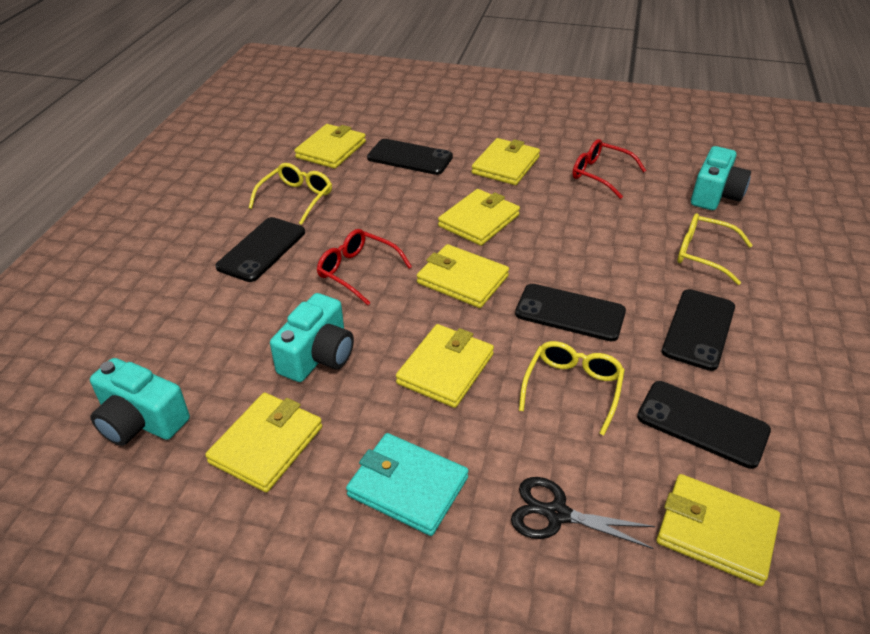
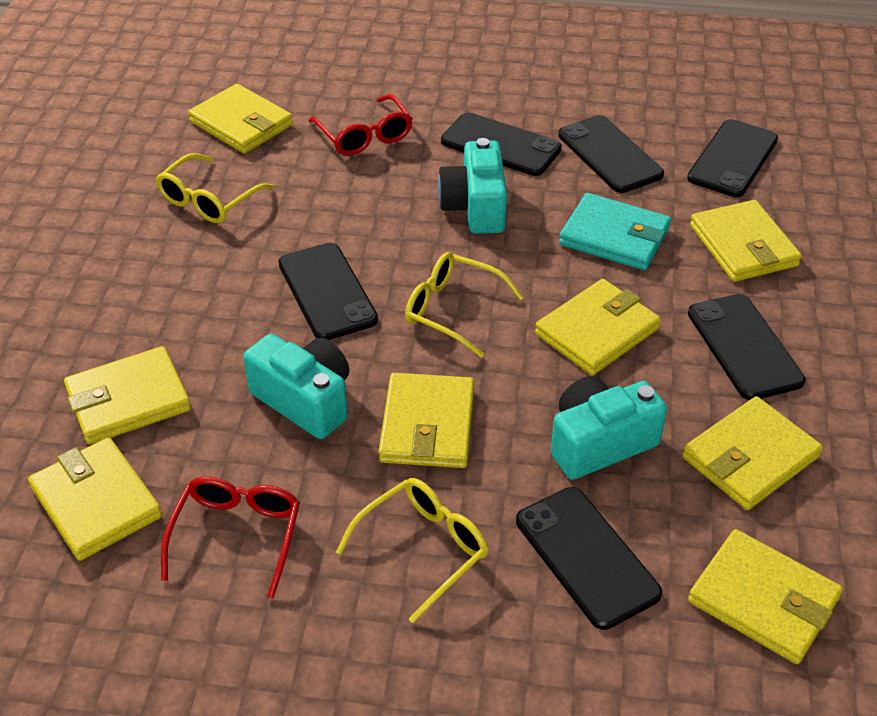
black phone: 5 -> 6
black scissors: 1 -> 0
yellow wallet: 7 -> 8

